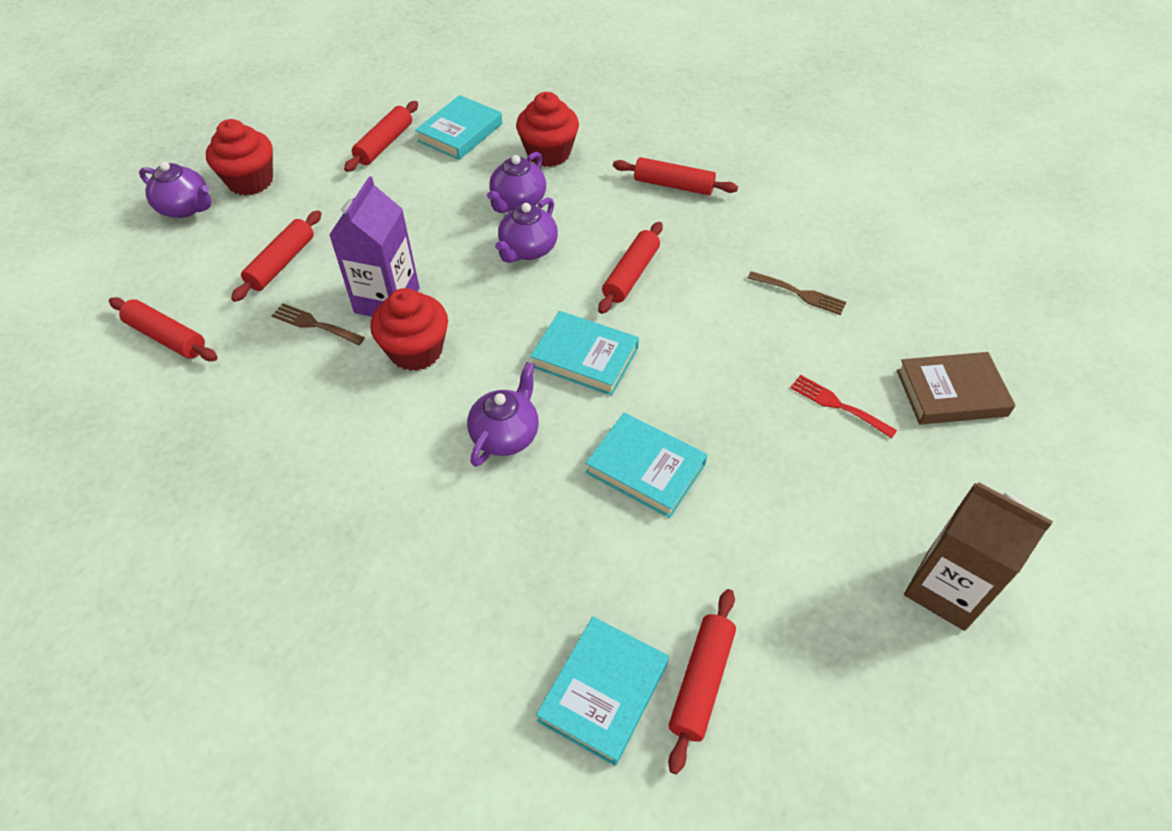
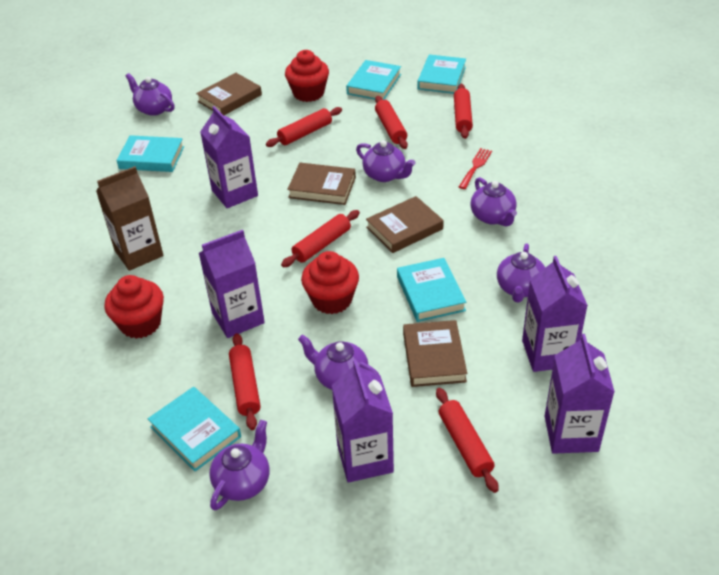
brown book: 1 -> 4
brown fork: 2 -> 0
purple carton: 1 -> 5
purple teapot: 4 -> 6
turquoise book: 4 -> 5

